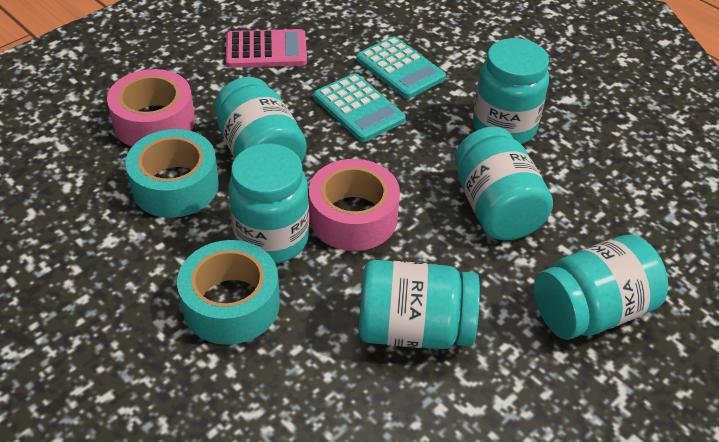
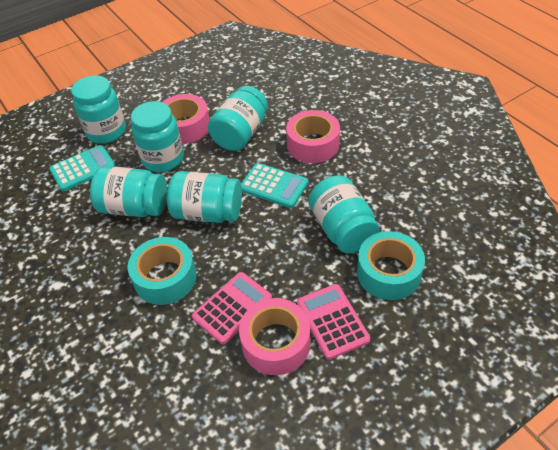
pink calculator: 1 -> 2
pink tape: 2 -> 3

